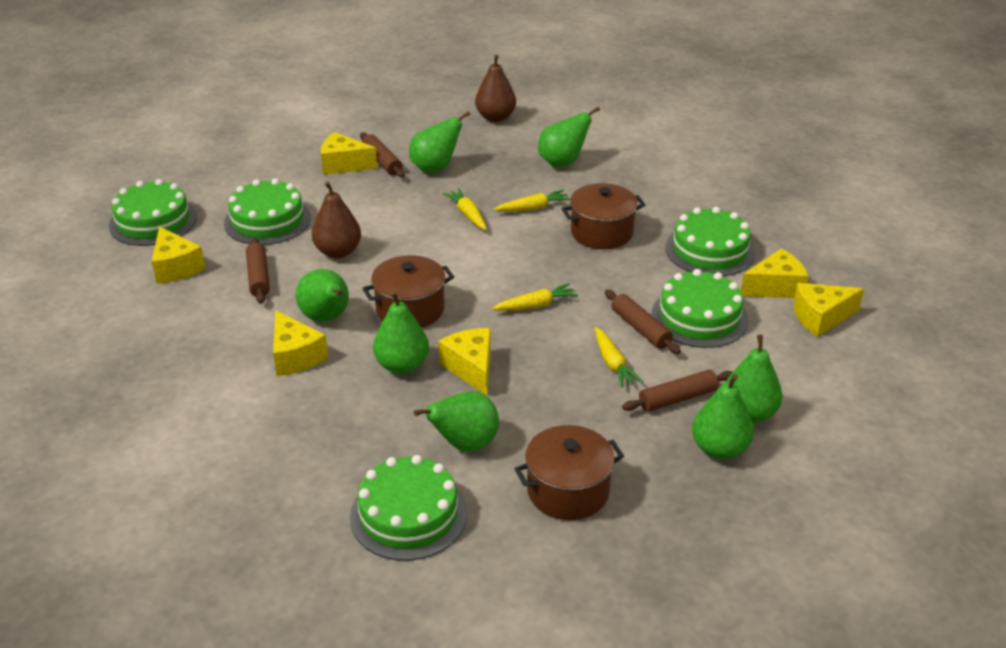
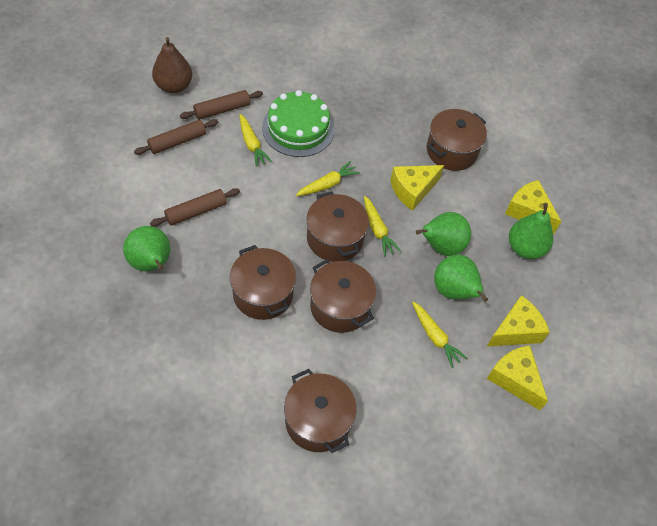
brown pear: 2 -> 1
brown pot: 3 -> 5
brown rolling pin: 4 -> 3
green cake: 5 -> 1
green pear: 7 -> 4
yellow cheese: 6 -> 4

